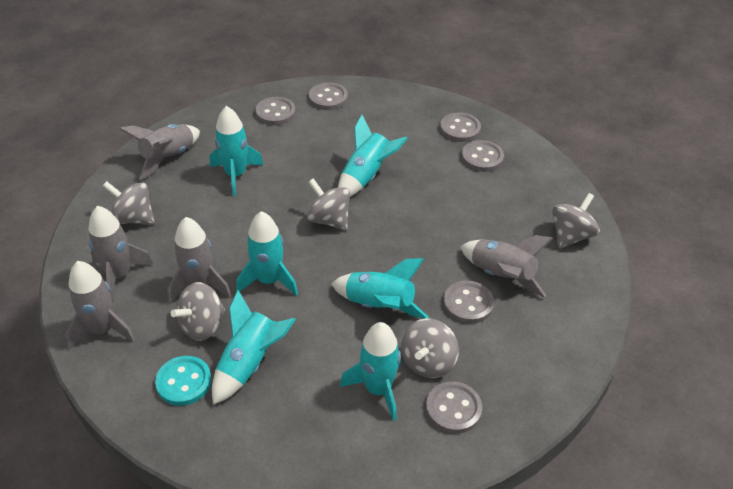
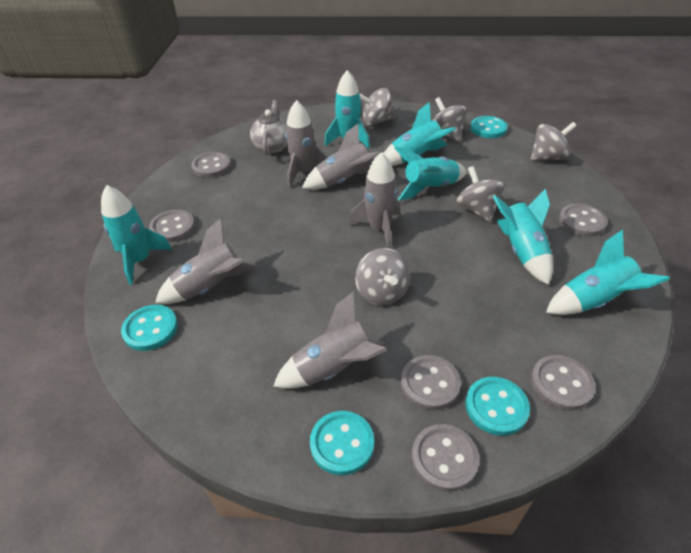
grey teapot: 0 -> 1
turquoise button: 1 -> 4

